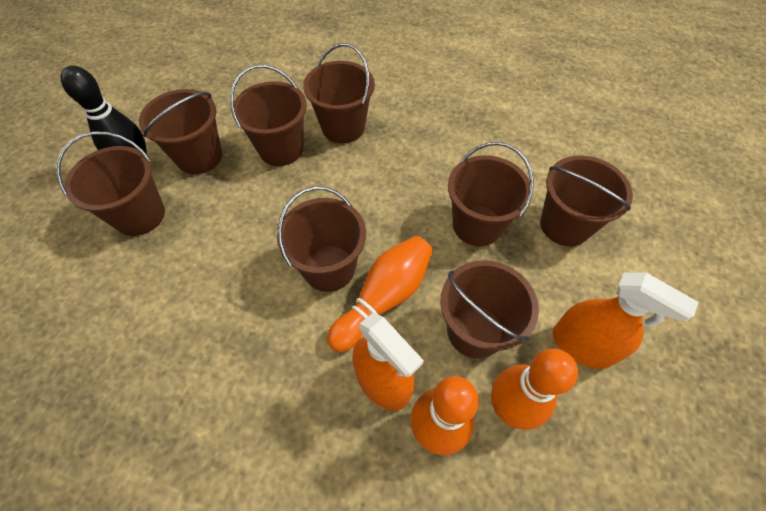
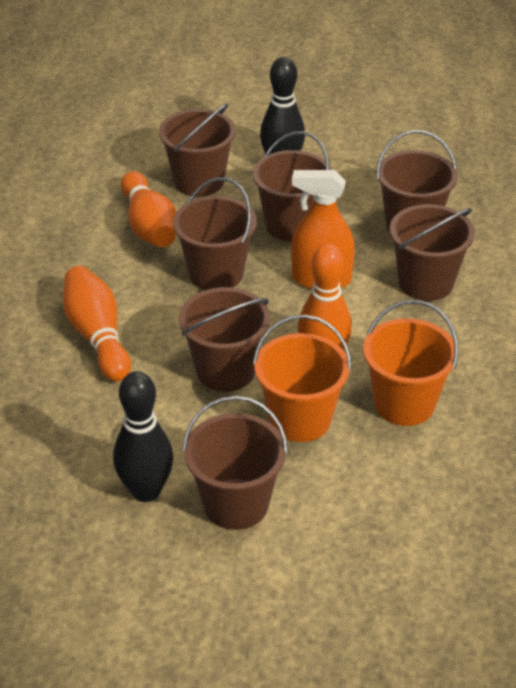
black bowling pin: 1 -> 2
brown bucket: 8 -> 7
orange bucket: 0 -> 2
orange spray bottle: 2 -> 1

